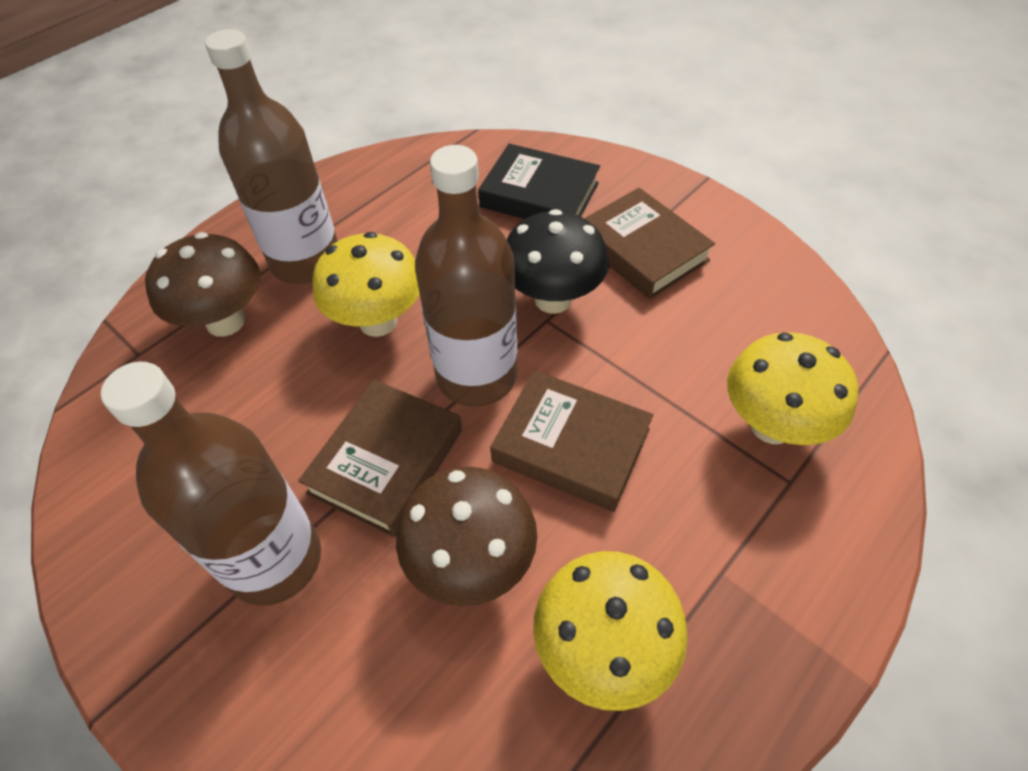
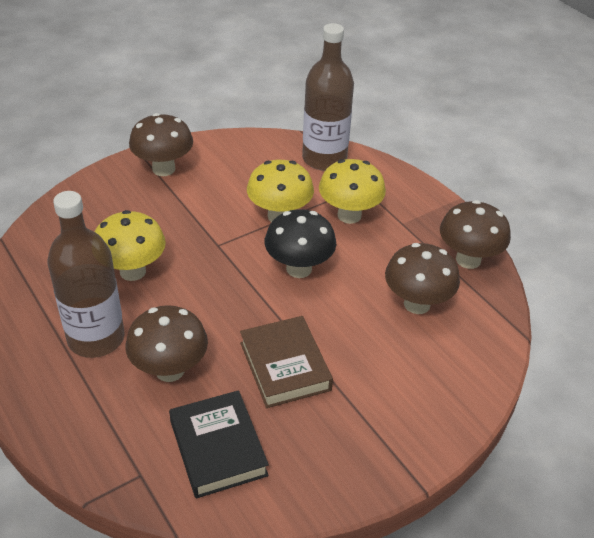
brown book: 3 -> 1
brown bottle: 3 -> 2
brown mushroom: 2 -> 4

